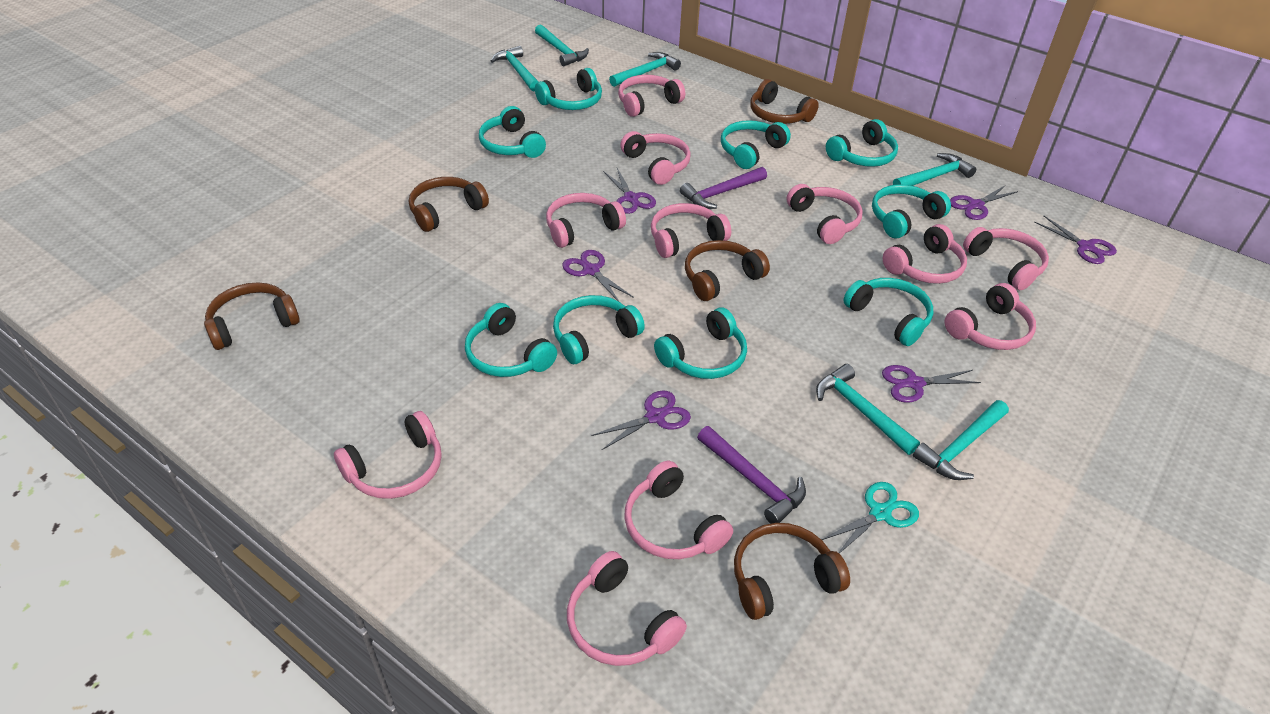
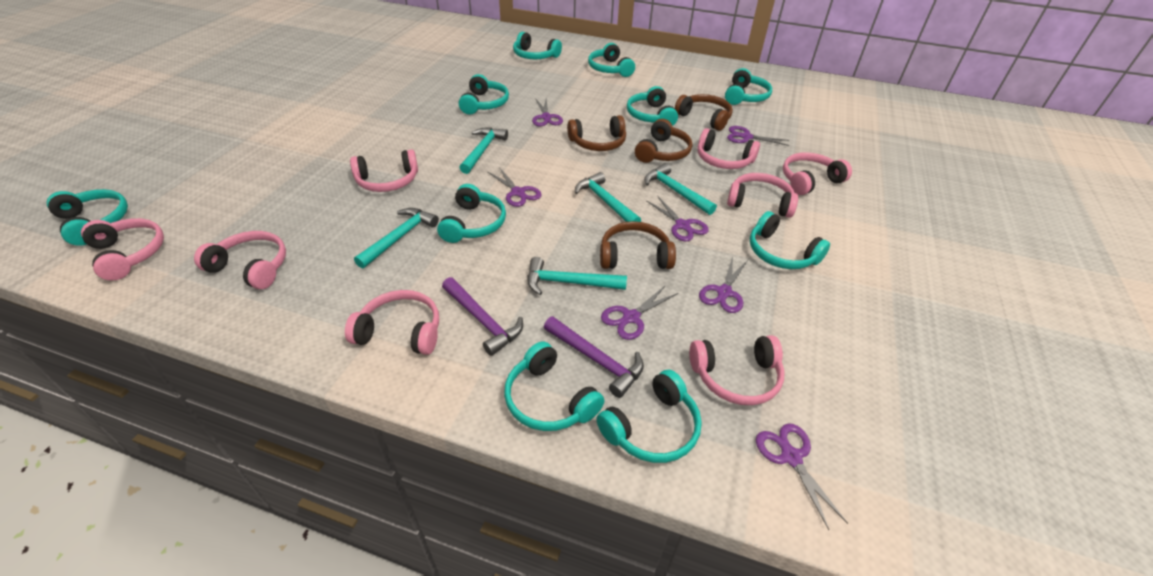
brown headphones: 5 -> 4
pink headphones: 11 -> 8
purple scissors: 6 -> 7
turquoise hammer: 6 -> 5
turquoise headphones: 9 -> 10
turquoise scissors: 1 -> 0

